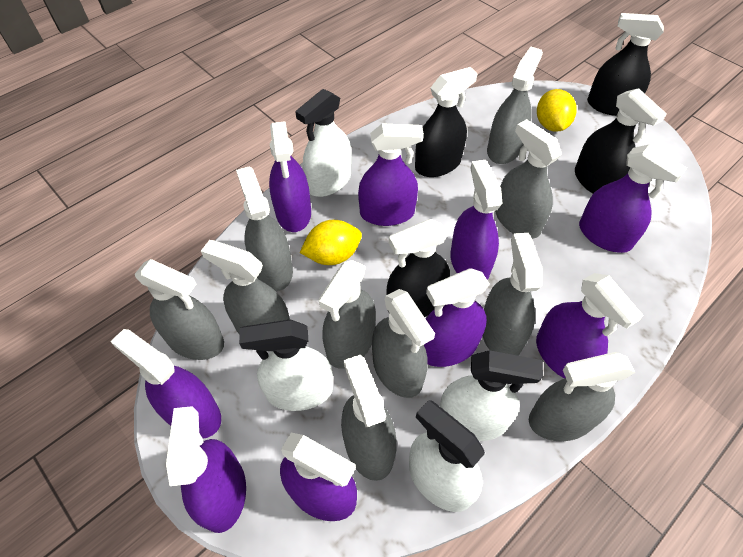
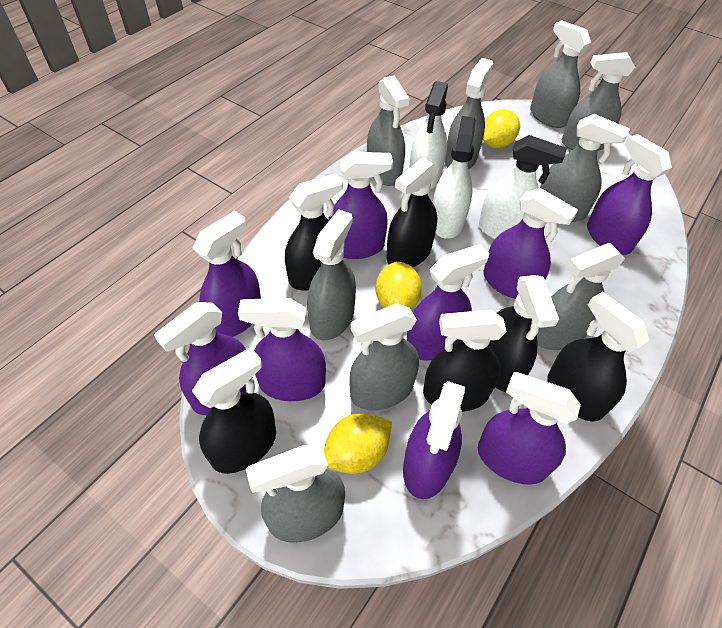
black spray bottle: 4 -> 6
grey spray bottle: 10 -> 9
white spray bottle: 4 -> 3
yellow lemon: 2 -> 3

